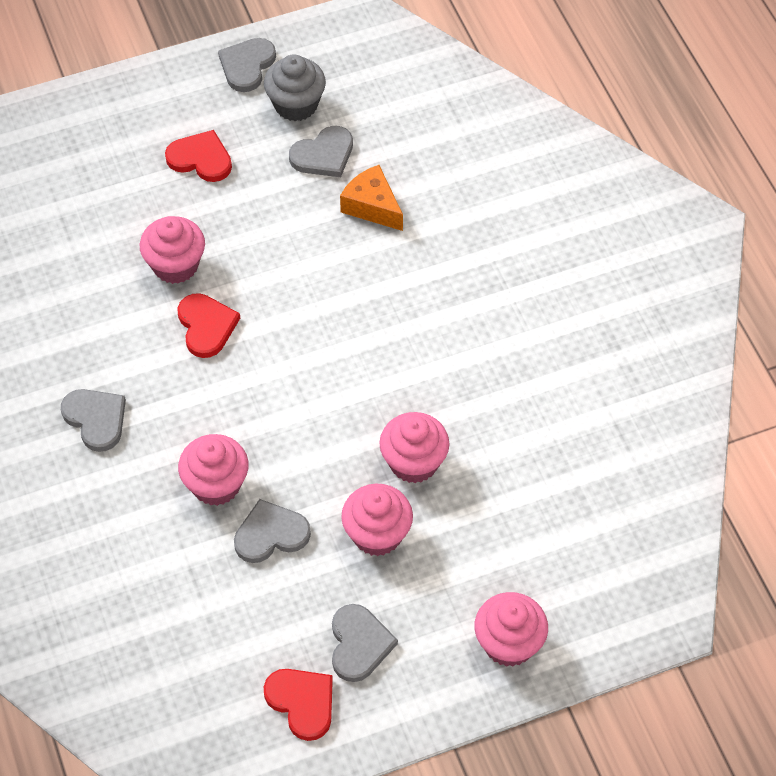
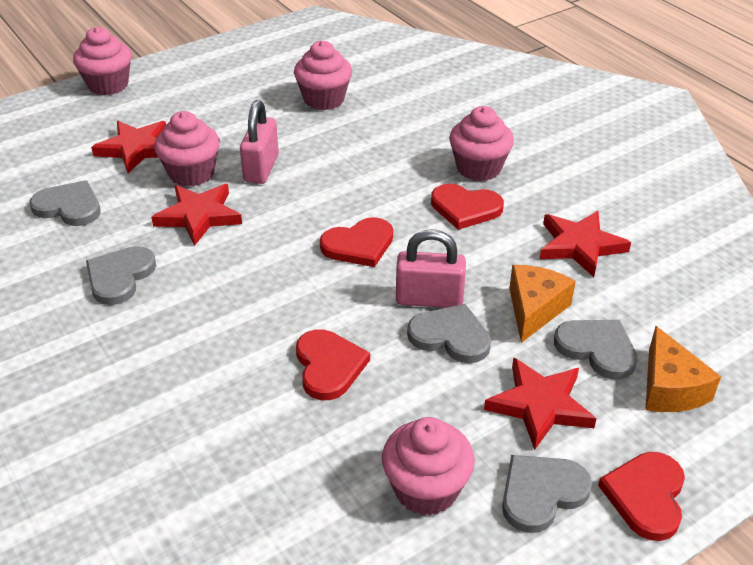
grey cupcake: 1 -> 0
orange cheese: 1 -> 2
pink padlock: 0 -> 2
red heart: 3 -> 4
red star: 0 -> 4

